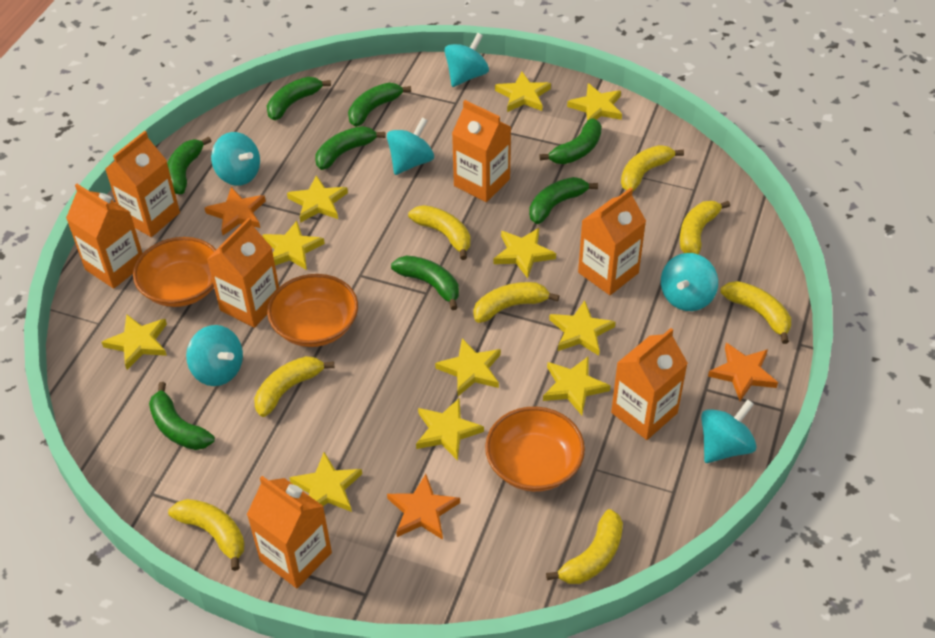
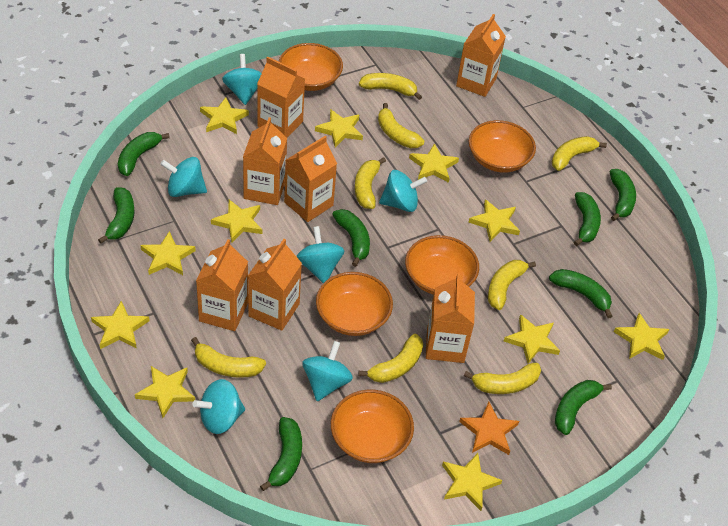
orange bowl: 3 -> 5
orange star: 3 -> 1

